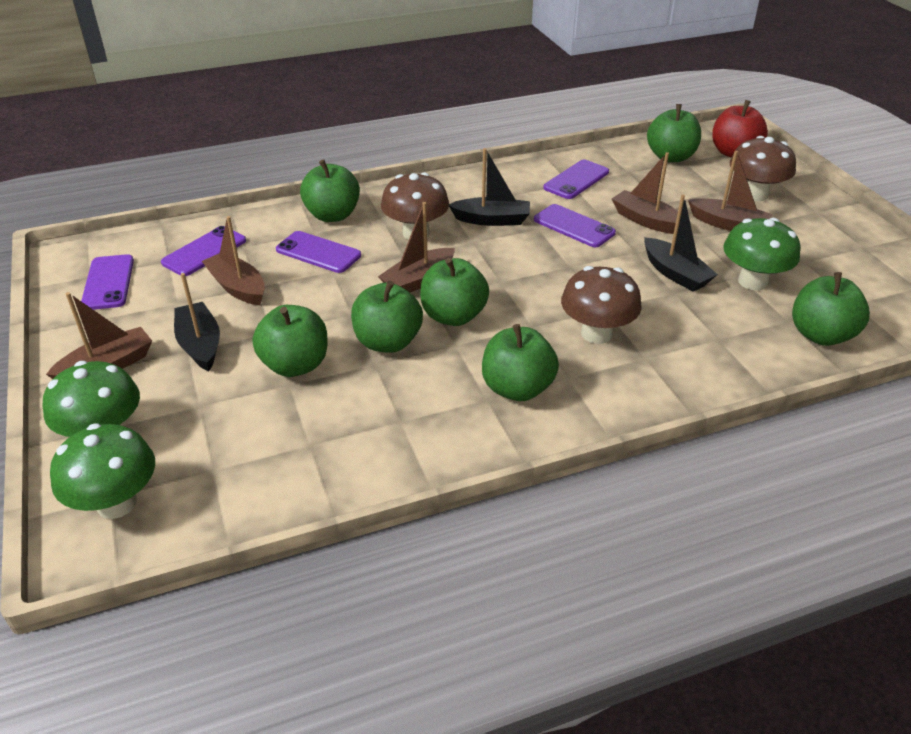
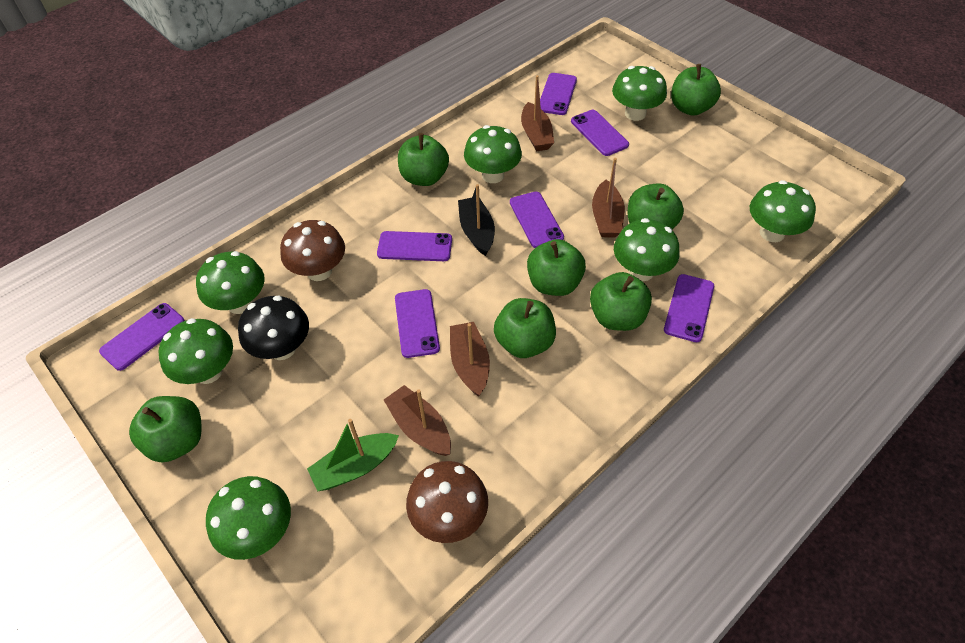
black boat: 3 -> 1
black mushroom: 0 -> 1
brown boat: 5 -> 4
brown mushroom: 3 -> 2
green boat: 0 -> 1
green mushroom: 3 -> 7
purple phone: 5 -> 7
red apple: 1 -> 0

